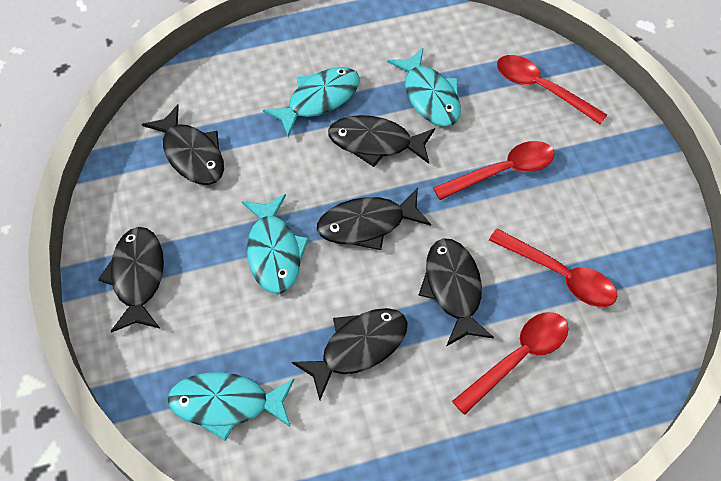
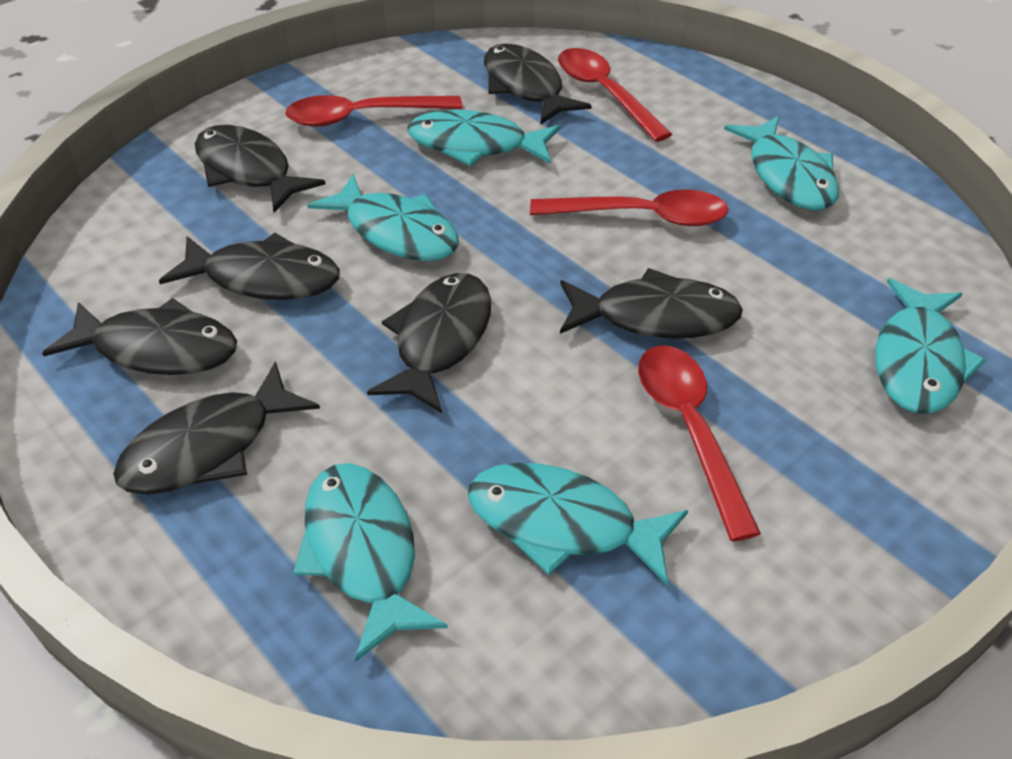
black fish: 6 -> 7
turquoise fish: 4 -> 6

